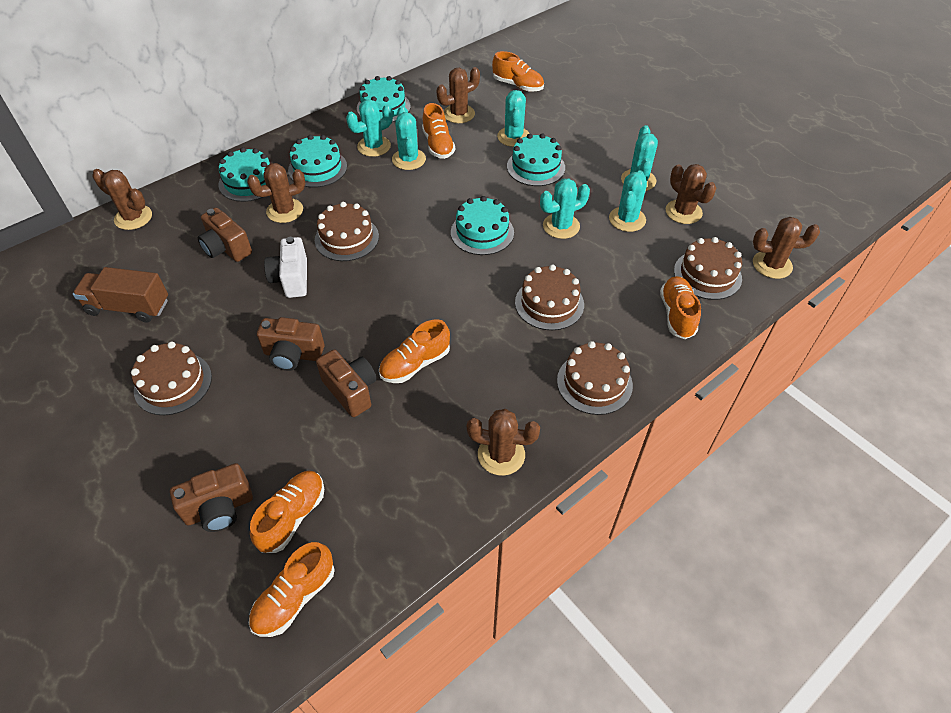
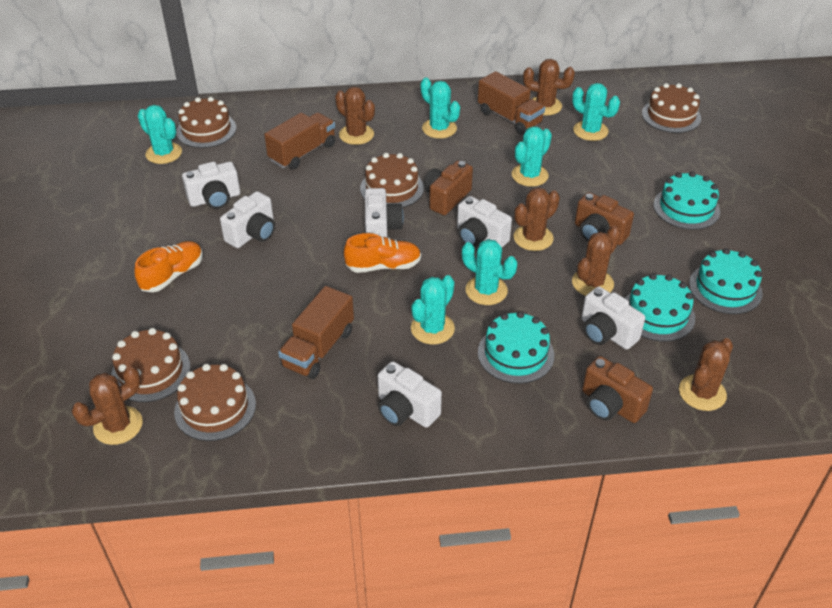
brown camera: 4 -> 3
brown truck: 1 -> 3
orange shoe: 6 -> 2
turquoise cake: 5 -> 4
white camera: 1 -> 6

